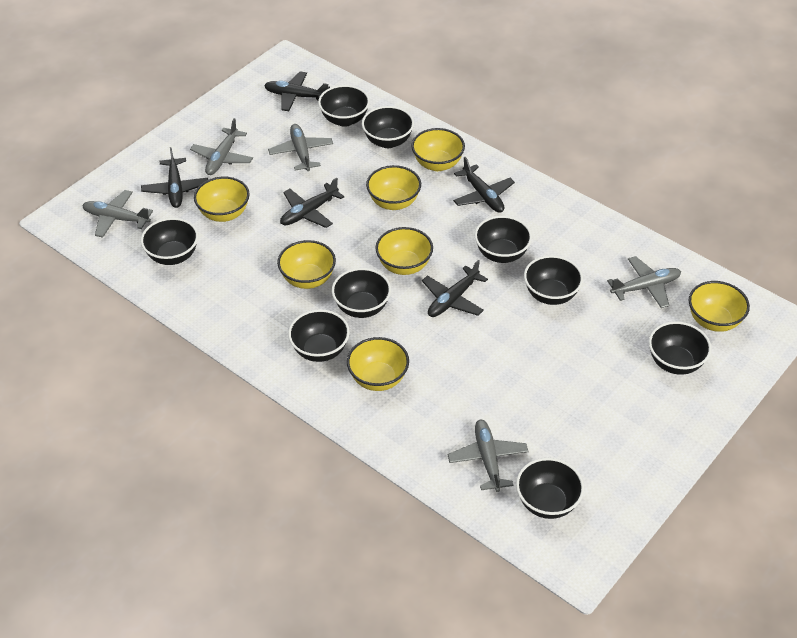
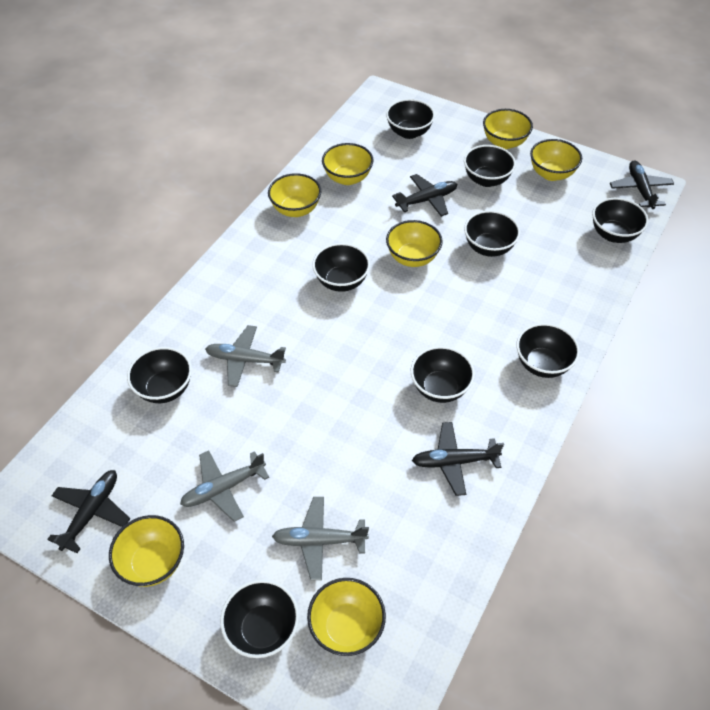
black plane: 5 -> 4
grey plane: 5 -> 3

